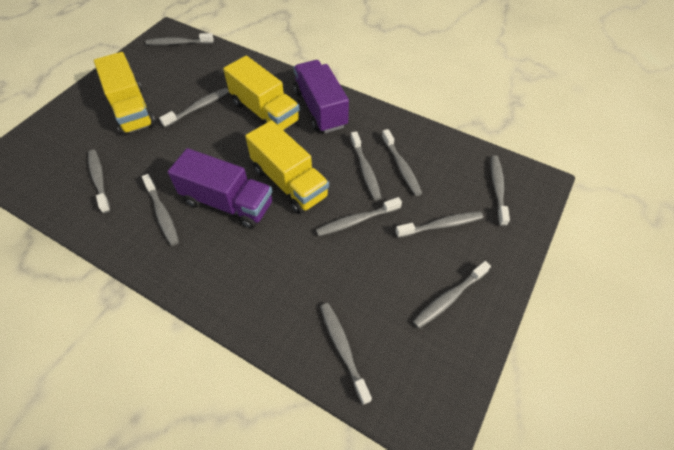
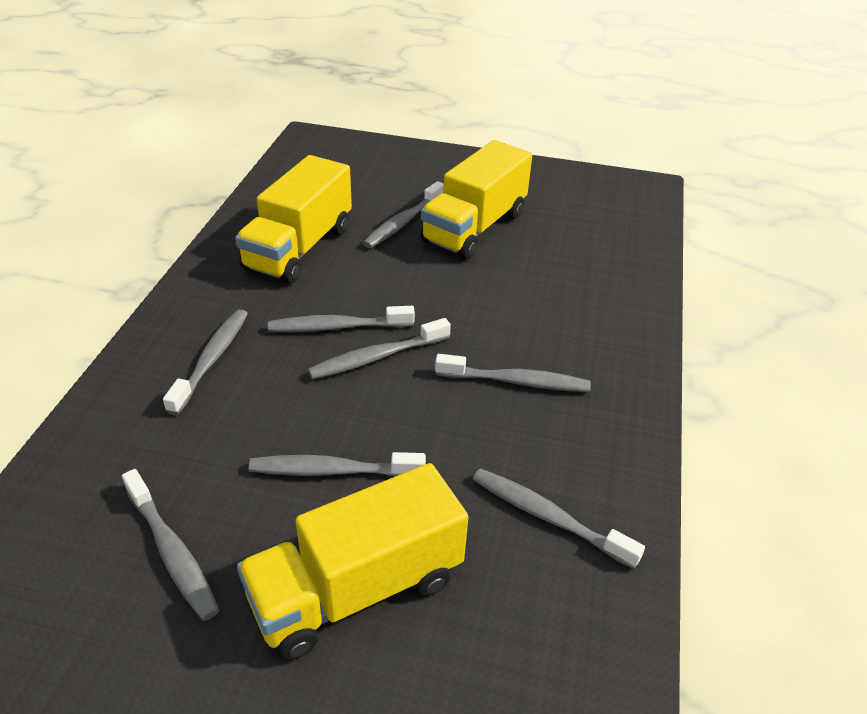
grey toothbrush: 11 -> 8
purple truck: 2 -> 0

